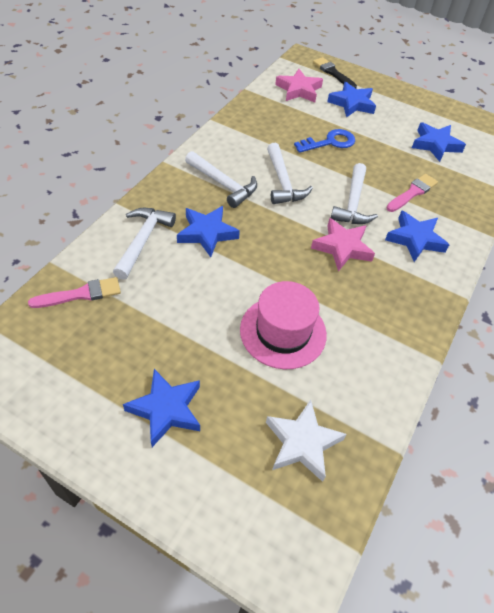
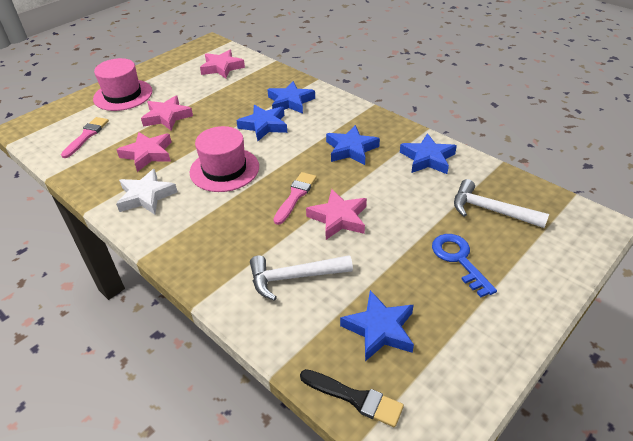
pink hat: 1 -> 2
pink star: 2 -> 4
white hammer: 4 -> 2

